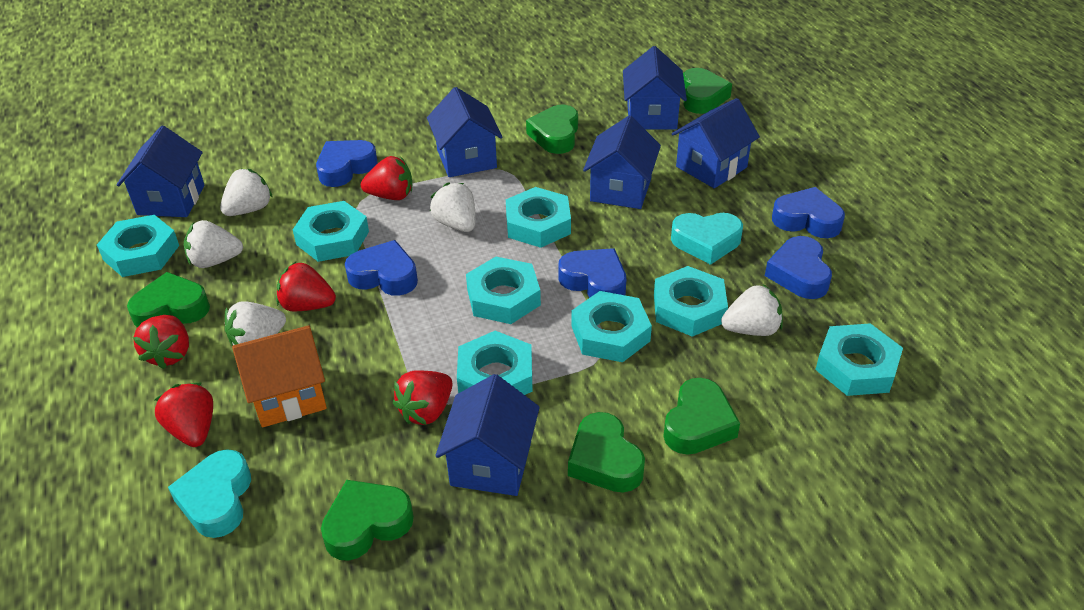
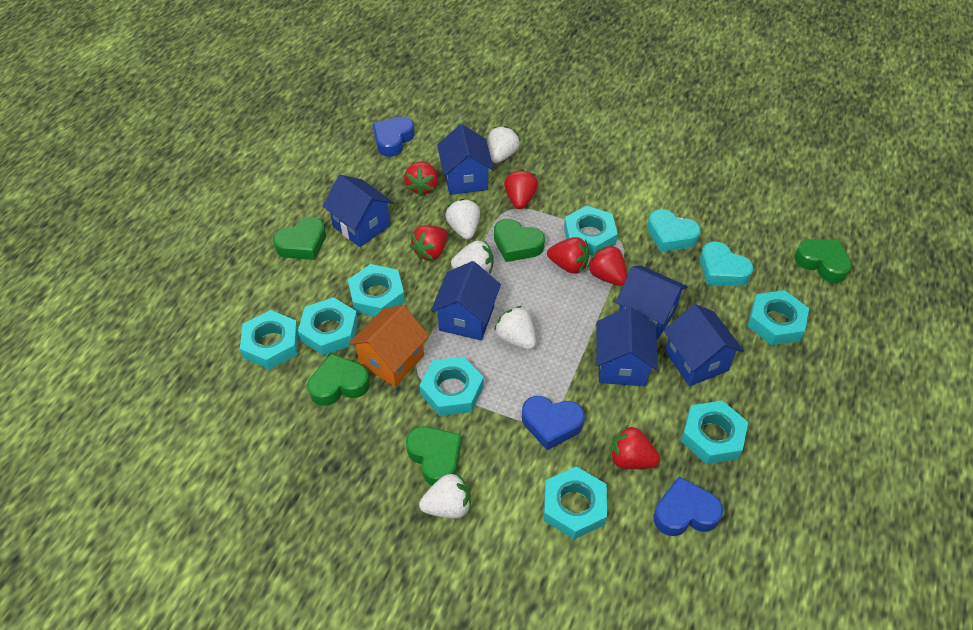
blue heart: 5 -> 3
green heart: 6 -> 5
red strawberry: 5 -> 6

